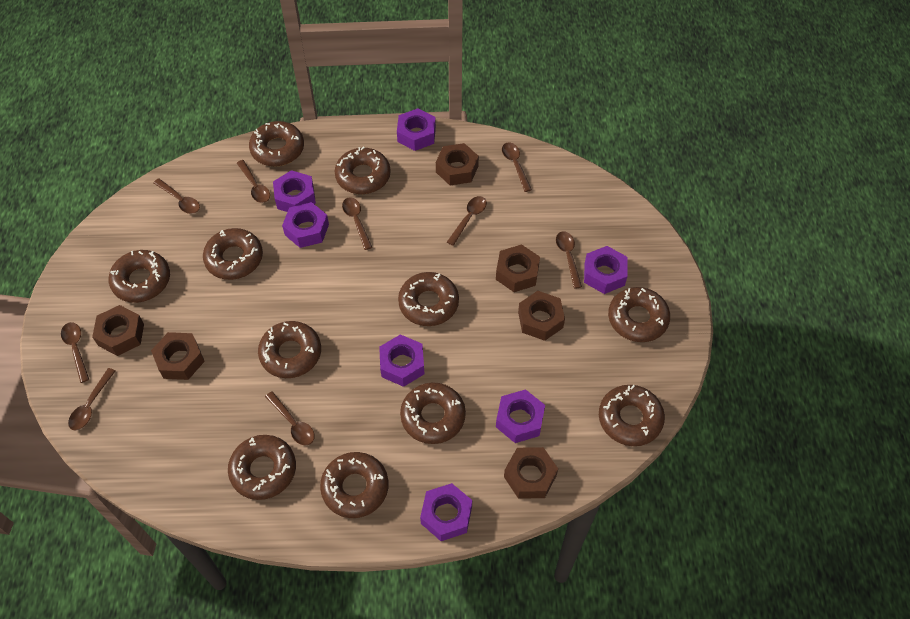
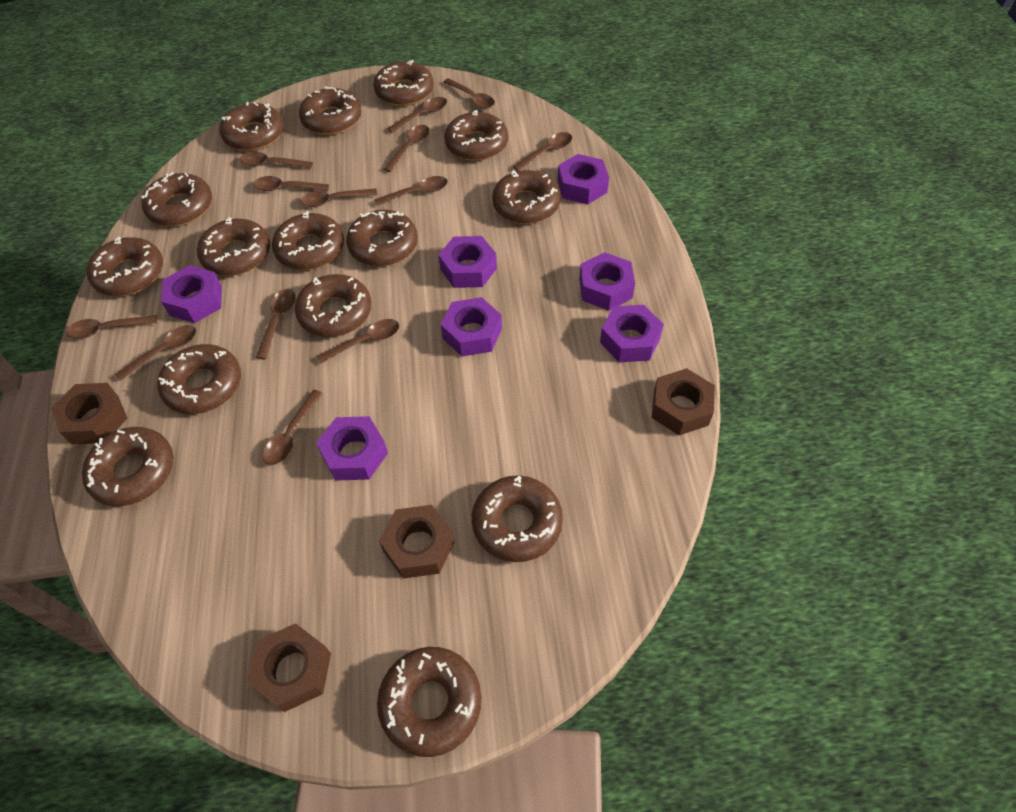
brown donut: 11 -> 15
brown nut: 6 -> 4
brown spoon: 9 -> 13

